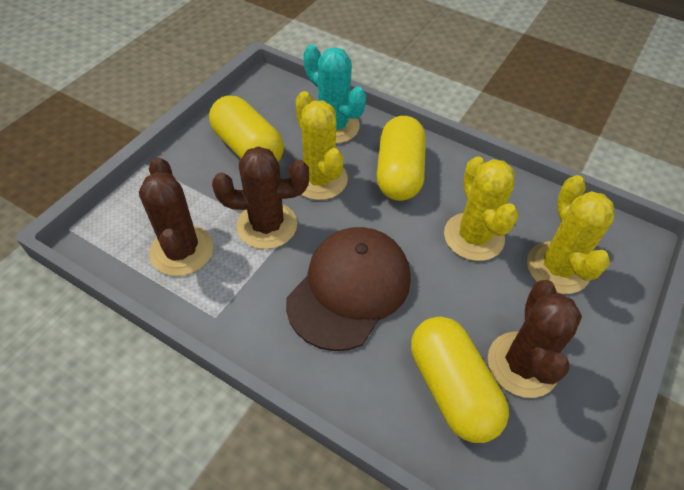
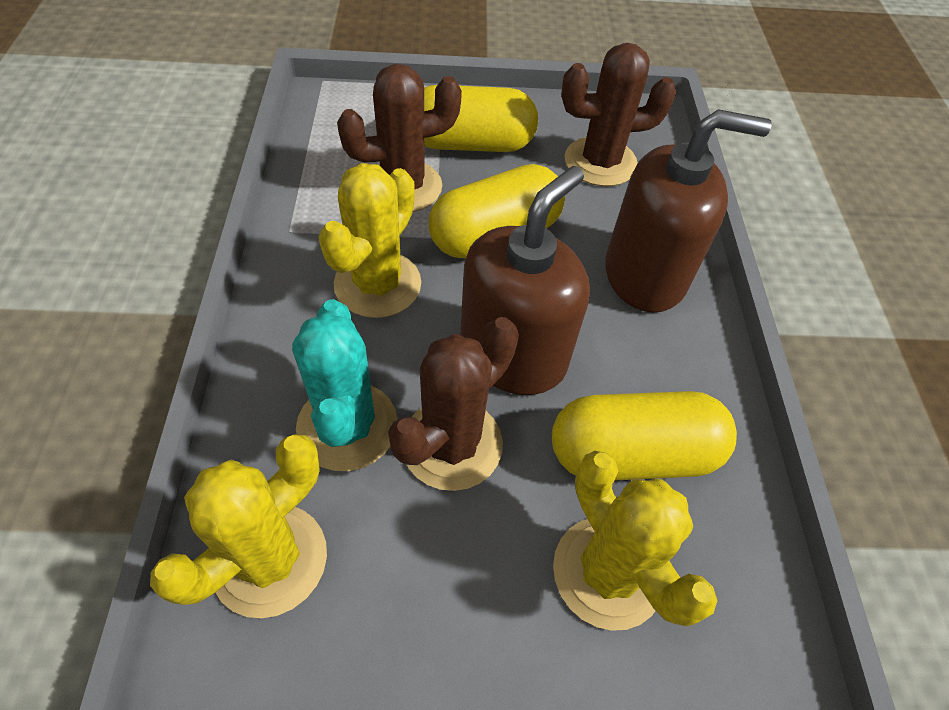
brown cap: 1 -> 0
brown soap dispenser: 0 -> 2

